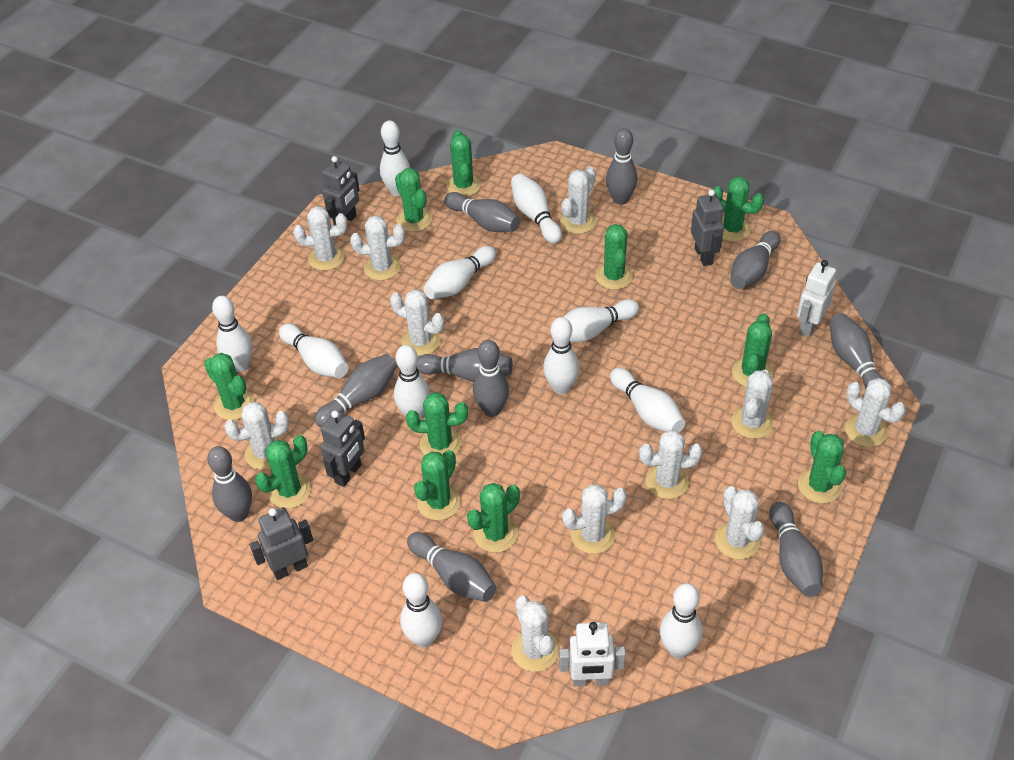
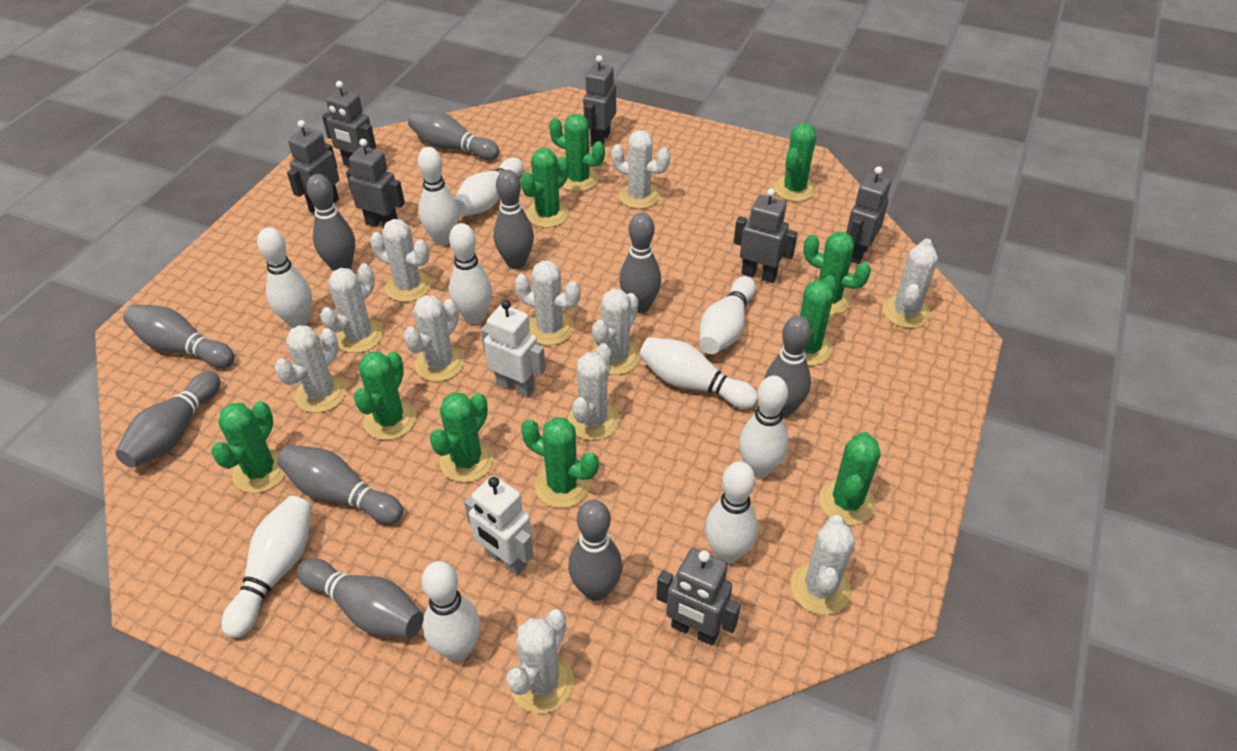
green cactus: 11 -> 10
grey robot: 4 -> 7
white bowling pin: 11 -> 10

